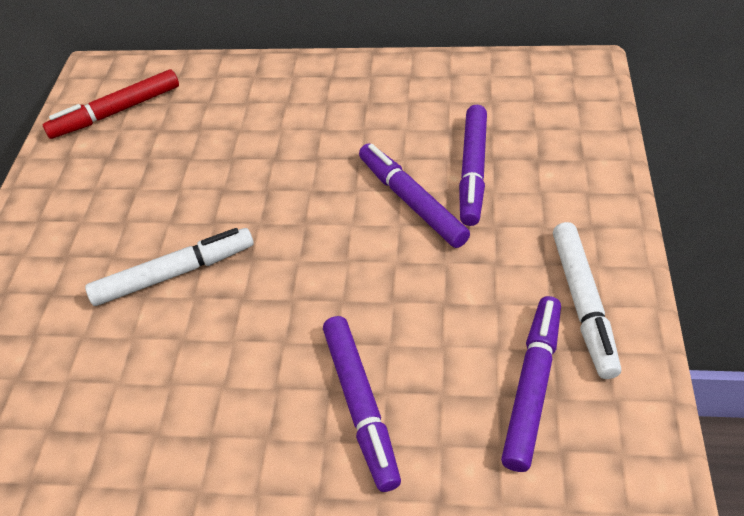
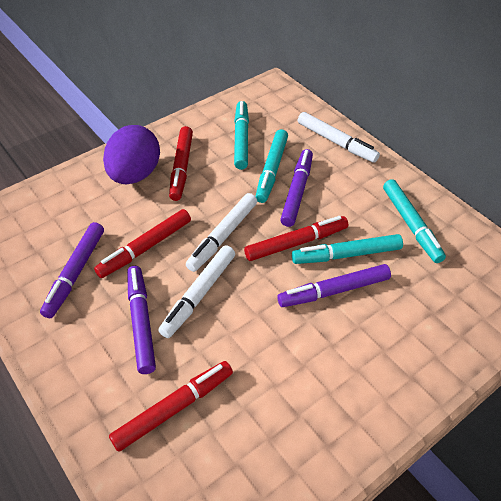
purple egg: 0 -> 1
red marker: 1 -> 4
turquoise marker: 0 -> 4
white marker: 2 -> 3

